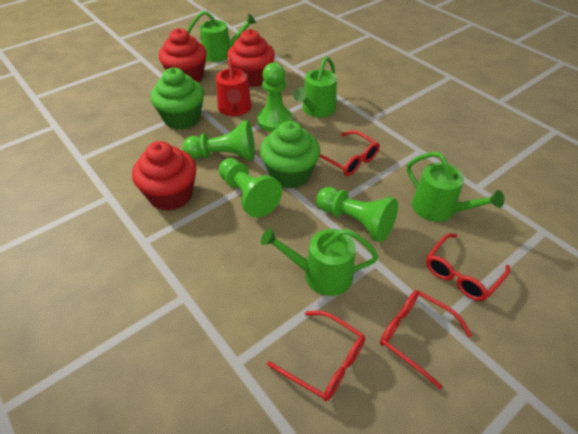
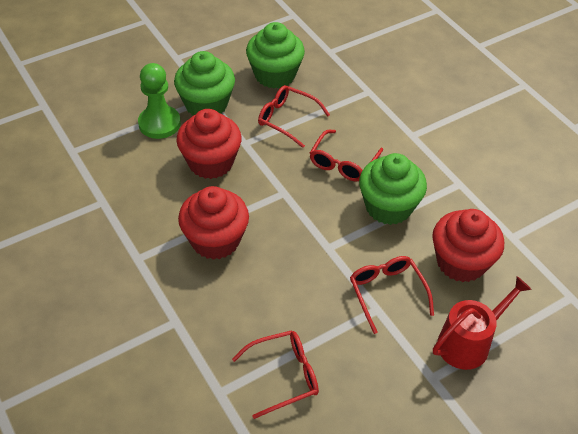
green cupcake: 2 -> 3
green pawn: 4 -> 1
green watering can: 4 -> 0

